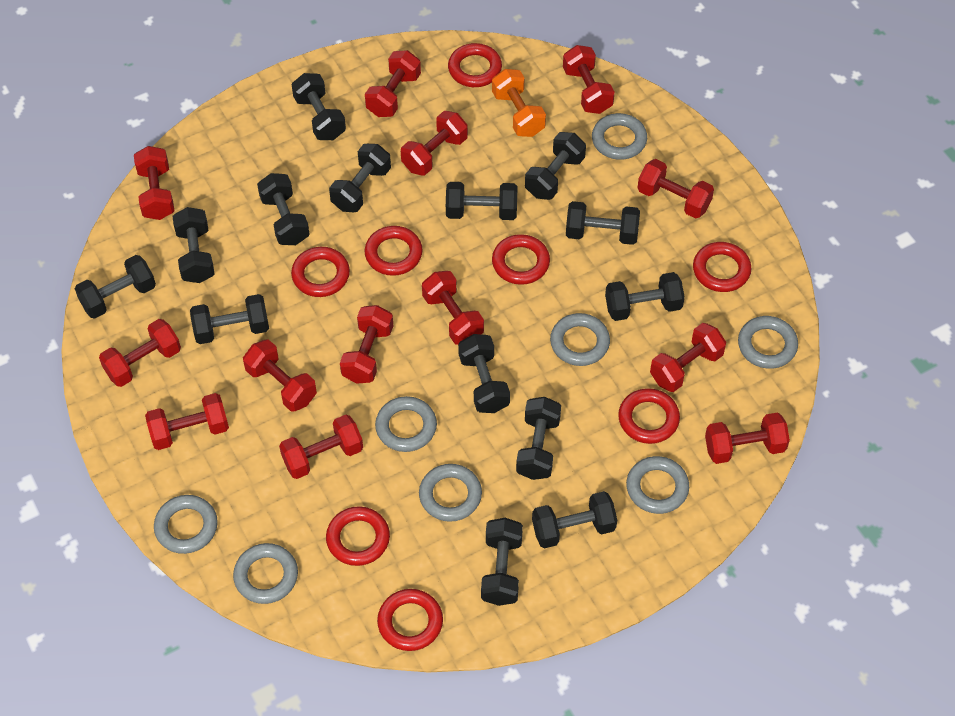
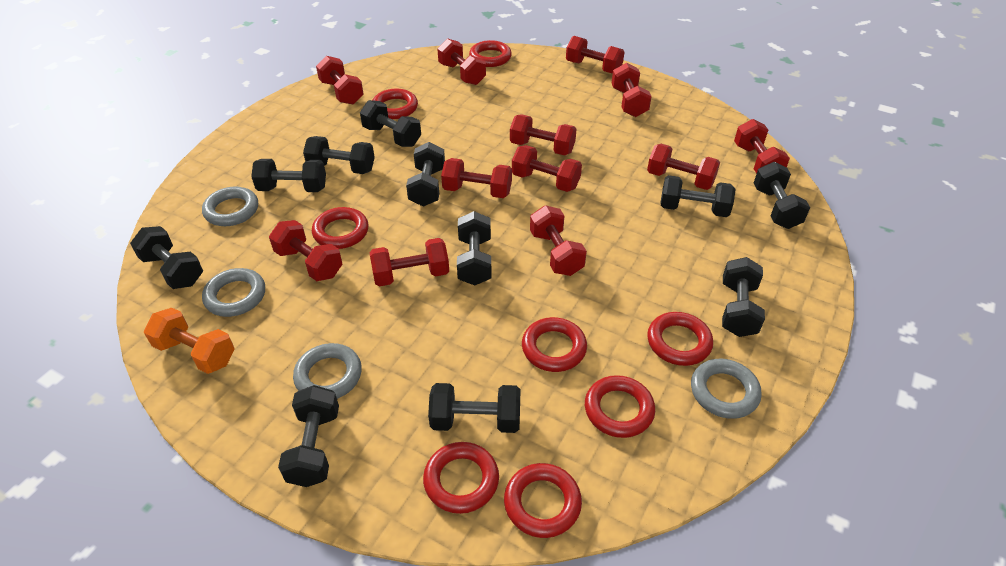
black dumbbell: 14 -> 11
grey ring: 8 -> 4
red dumbbell: 13 -> 12

